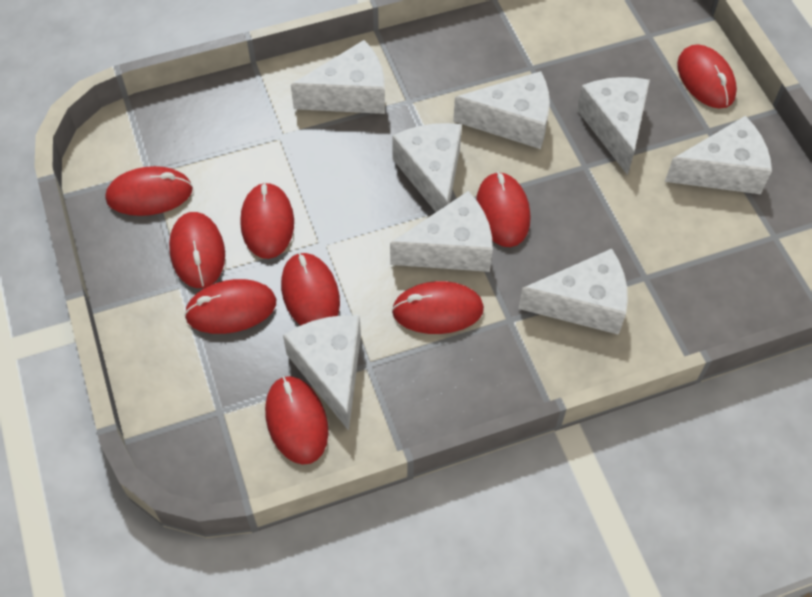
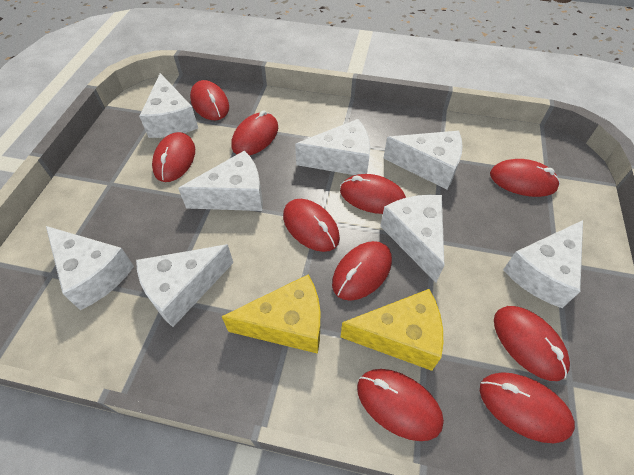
red mouse: 9 -> 10
yellow cheese: 0 -> 2

